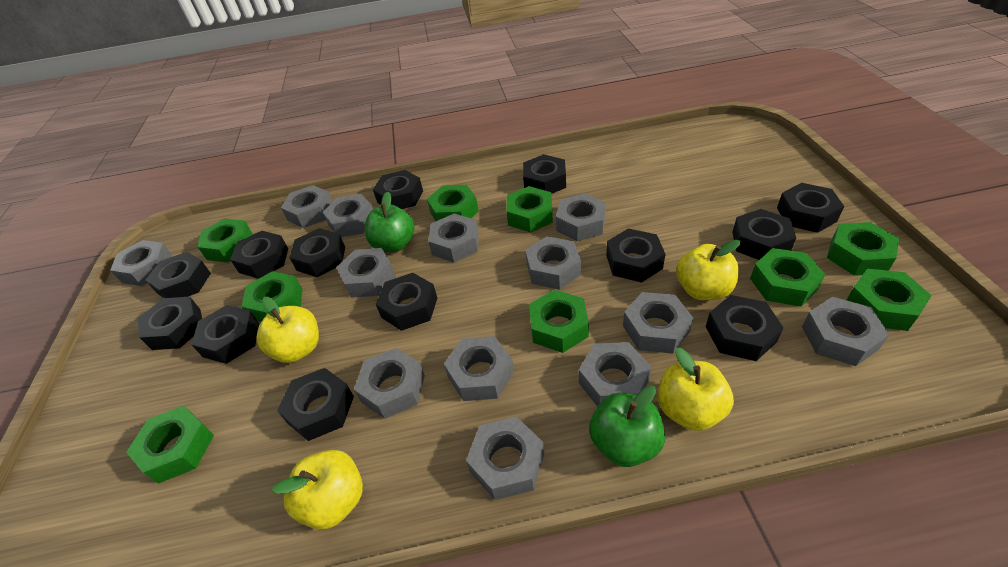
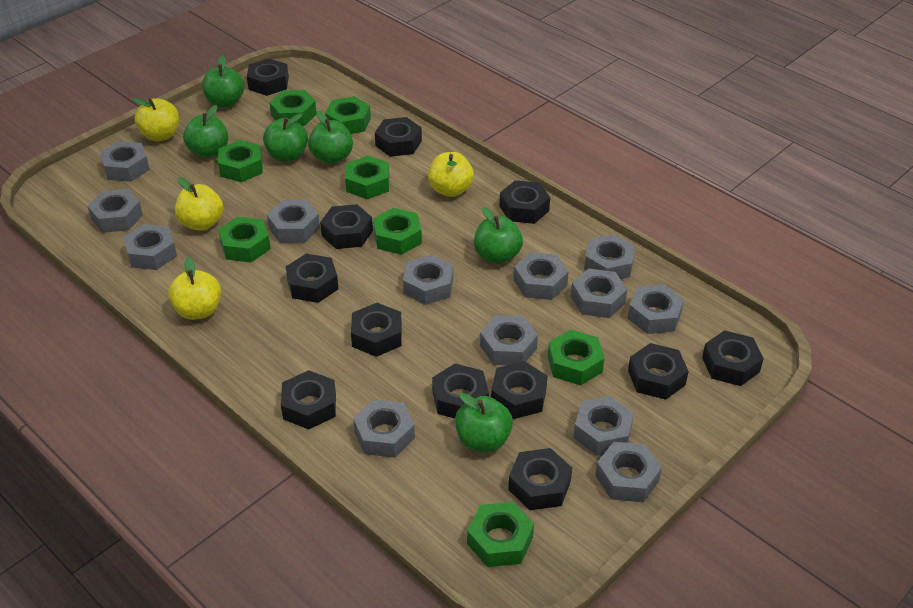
black nut: 13 -> 12
green apple: 2 -> 6
green nut: 9 -> 8

